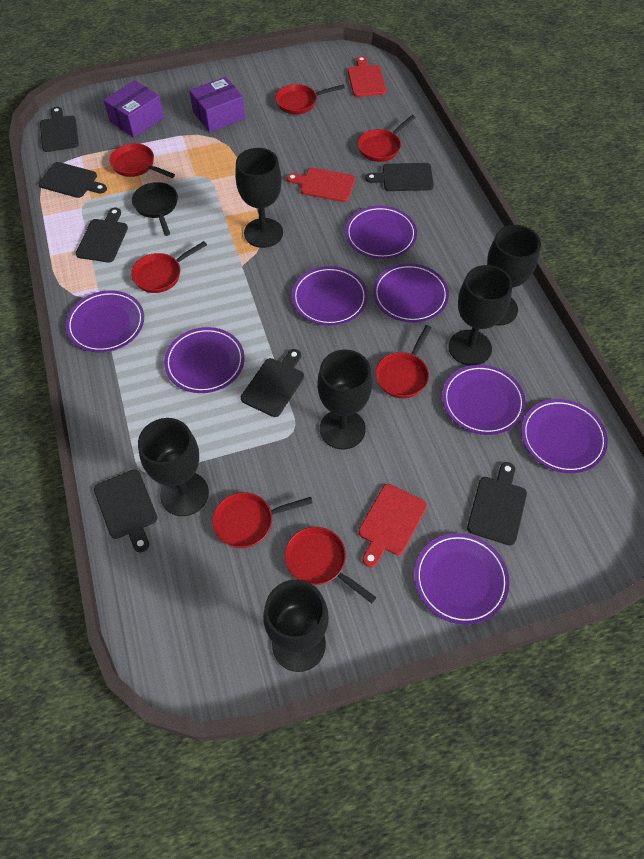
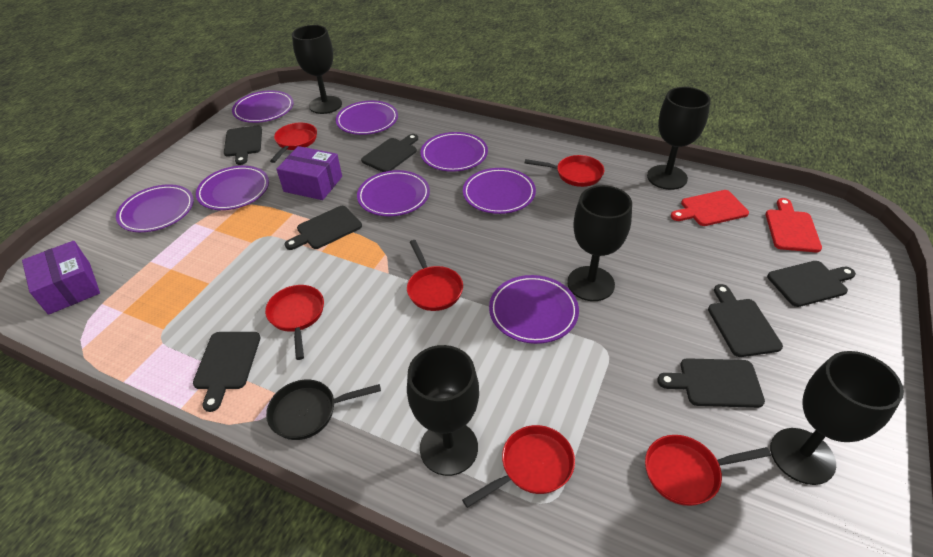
black goblet: 6 -> 5
red cutting board: 3 -> 2
red pan: 7 -> 6

